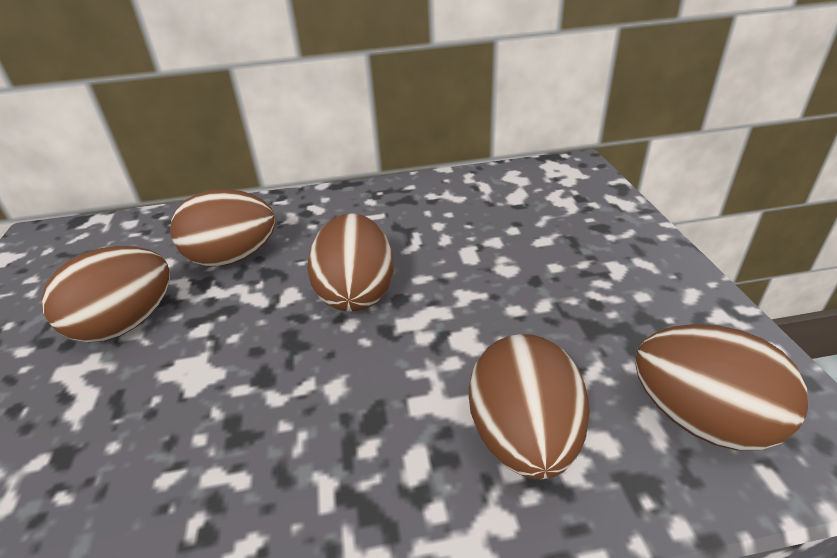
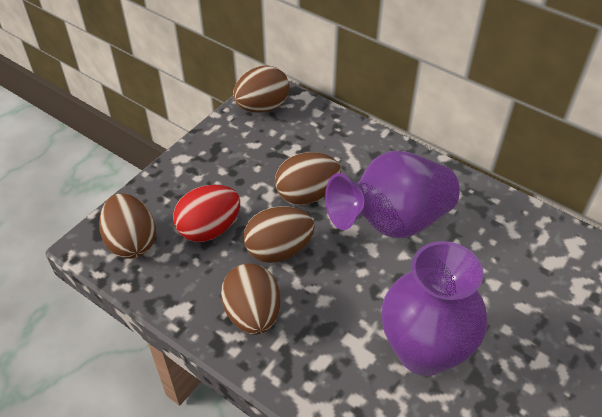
purple vase: 0 -> 2
red egg: 0 -> 1

